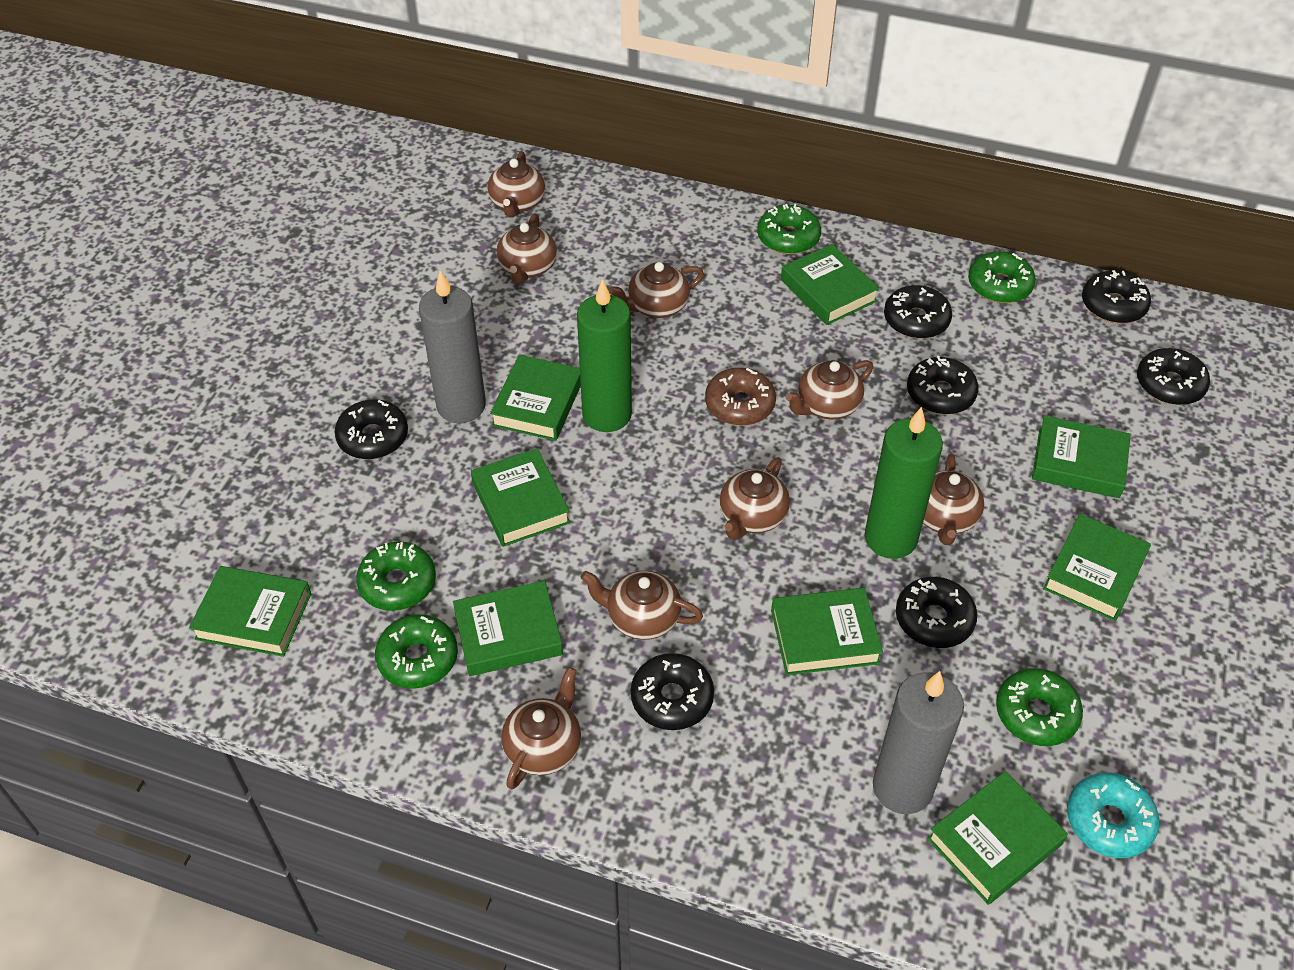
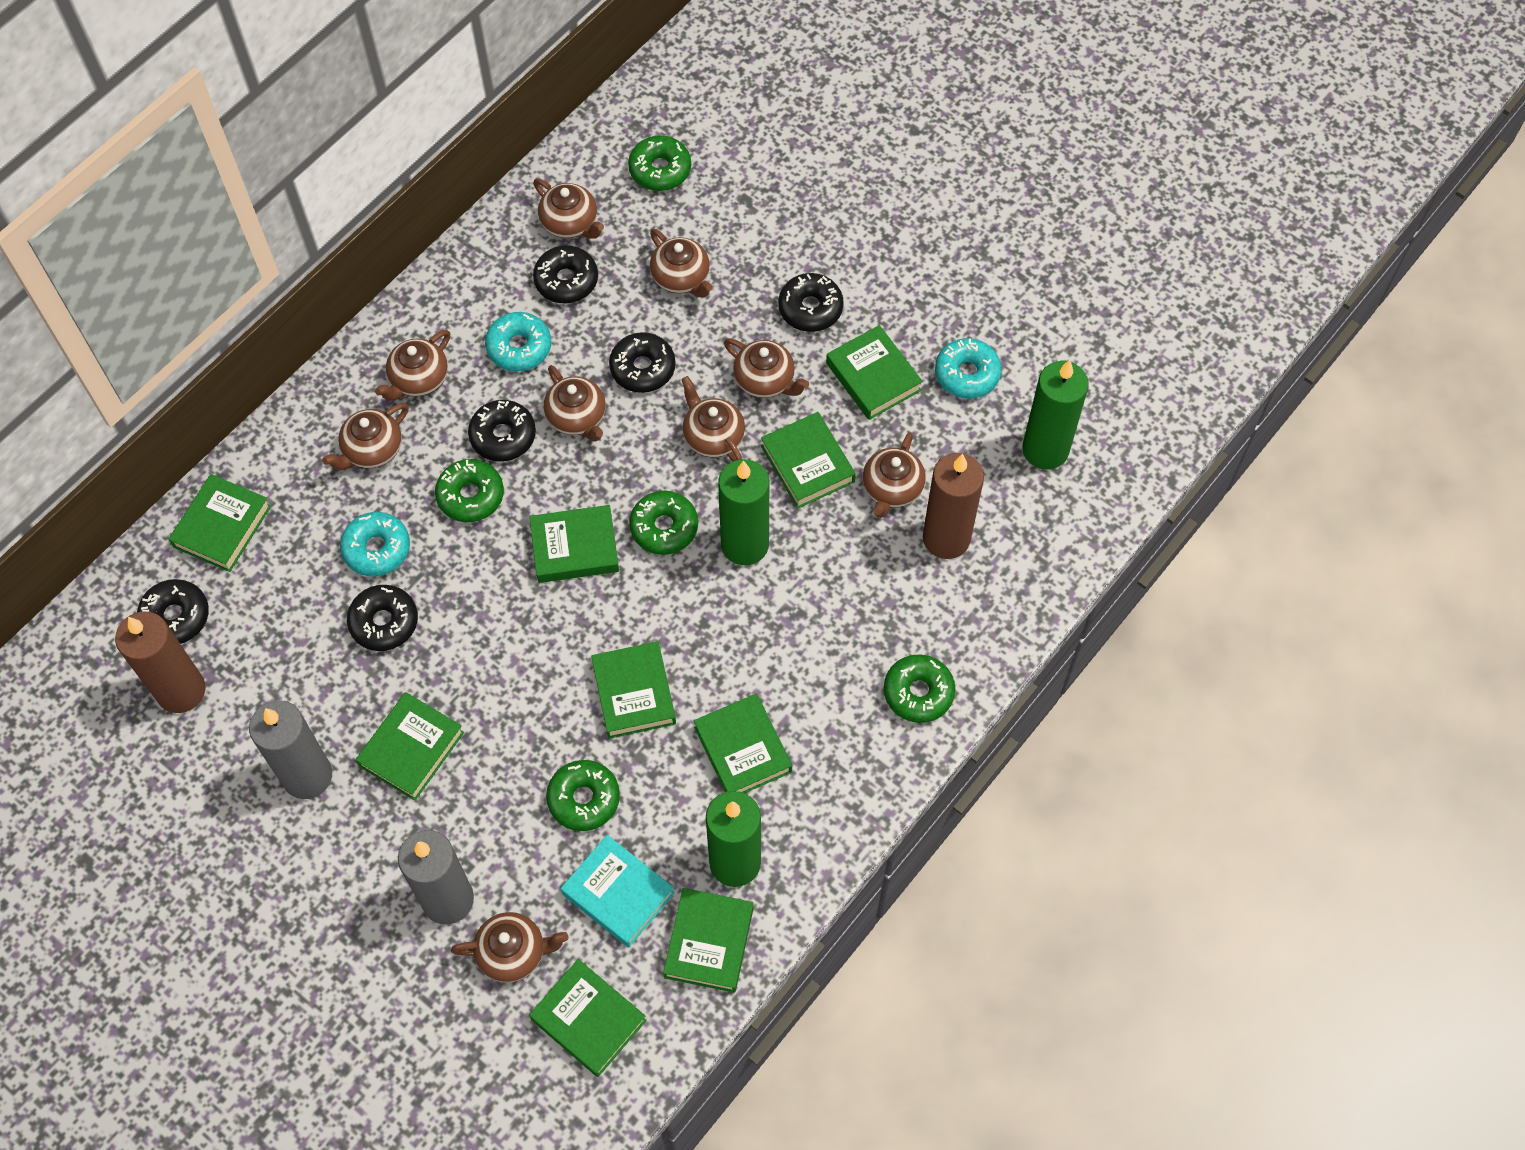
black donut: 7 -> 6
brown candle: 0 -> 2
brown donut: 1 -> 0
brown teapot: 8 -> 9
green candle: 2 -> 3
turquoise book: 0 -> 1
turquoise donut: 1 -> 3

